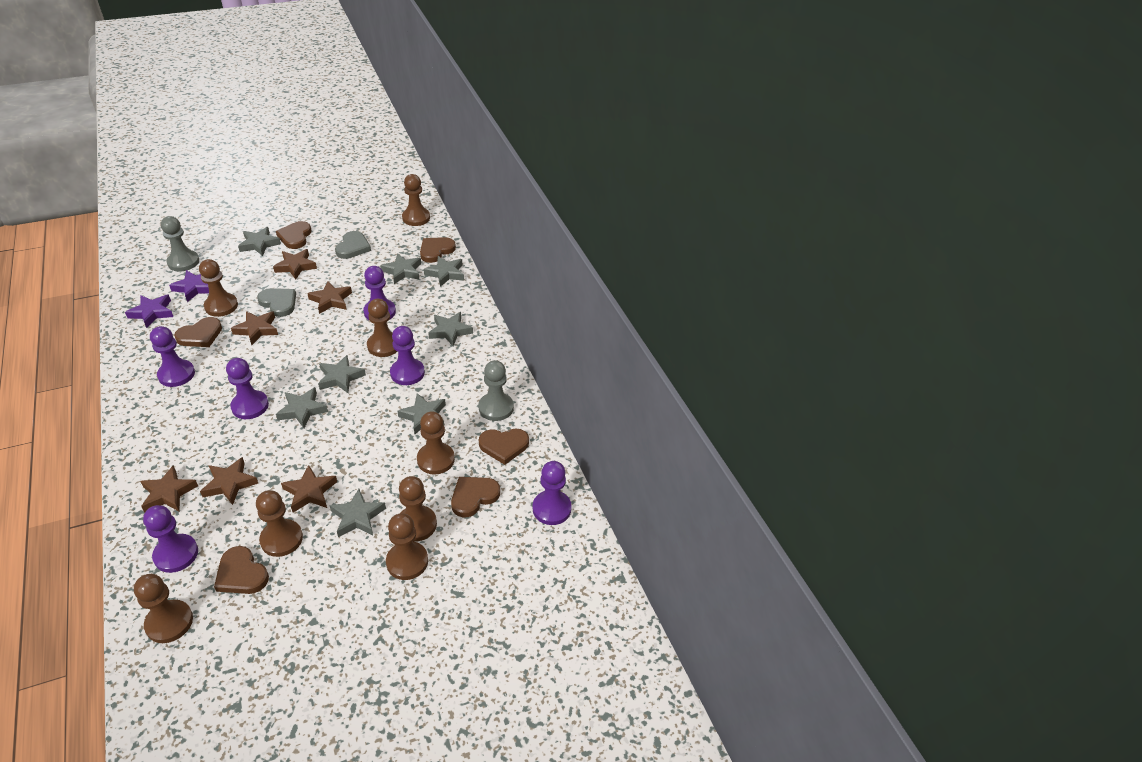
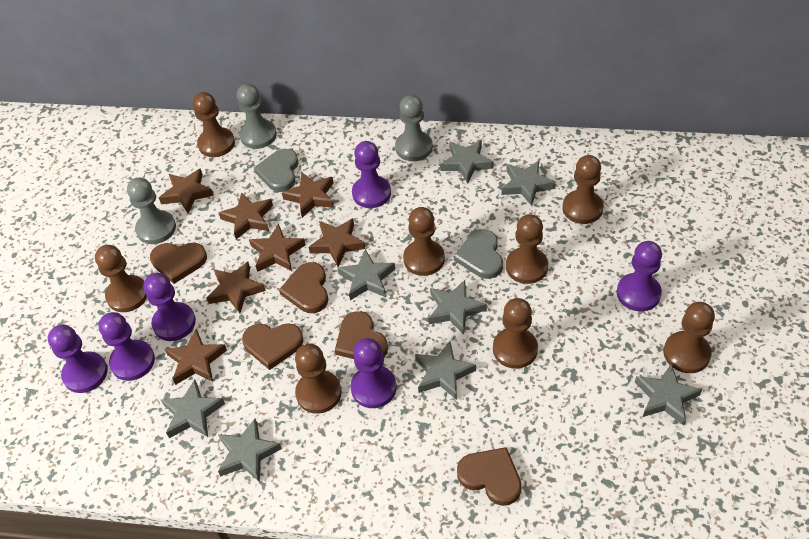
brown heart: 6 -> 5
brown star: 6 -> 7
grey pawn: 2 -> 3
purple star: 2 -> 0

